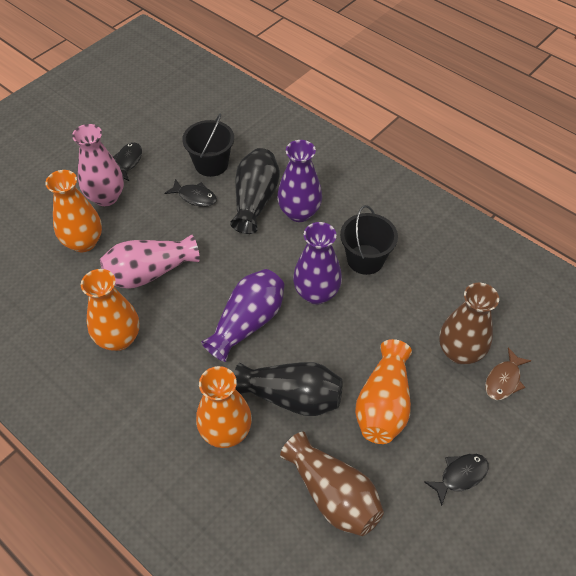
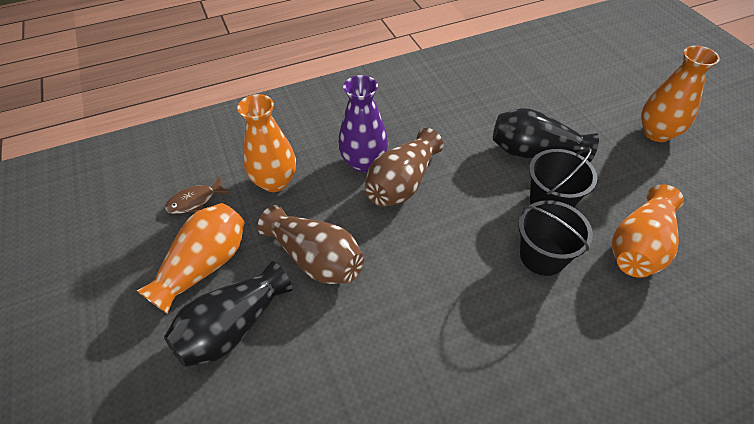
black fish: 3 -> 0
pink vase: 2 -> 0
purple vase: 3 -> 1

